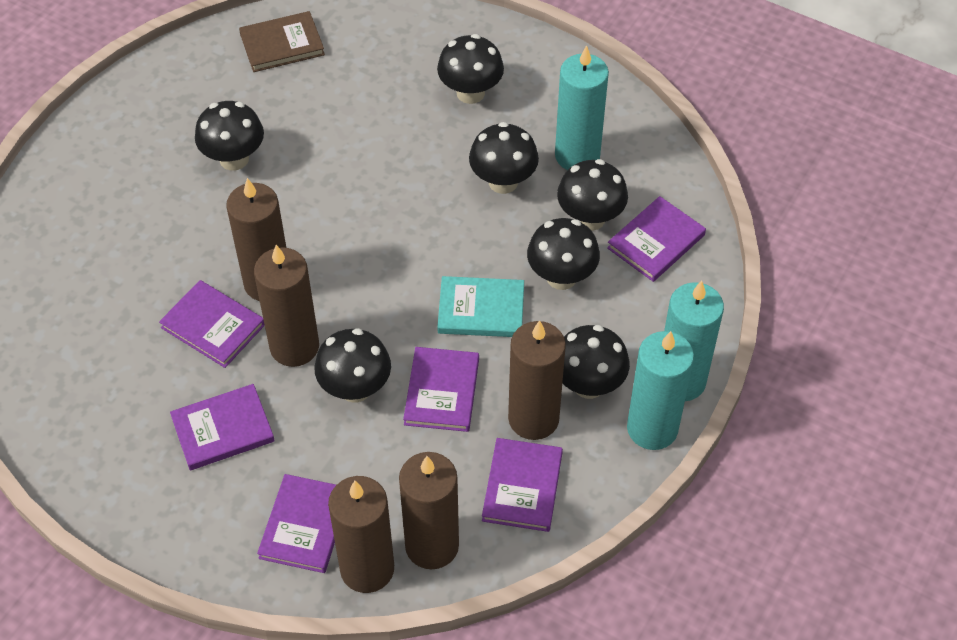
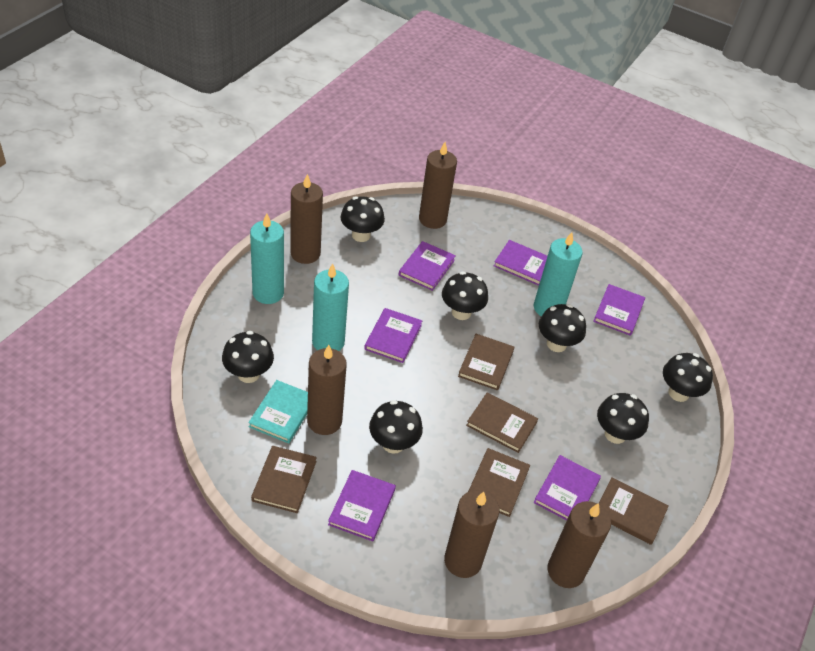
brown book: 1 -> 5

